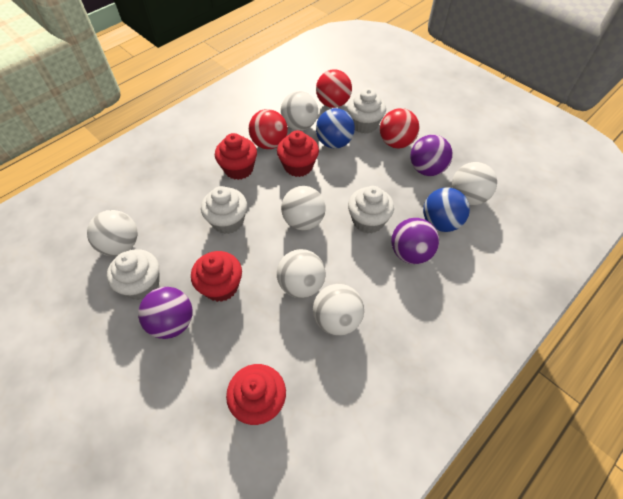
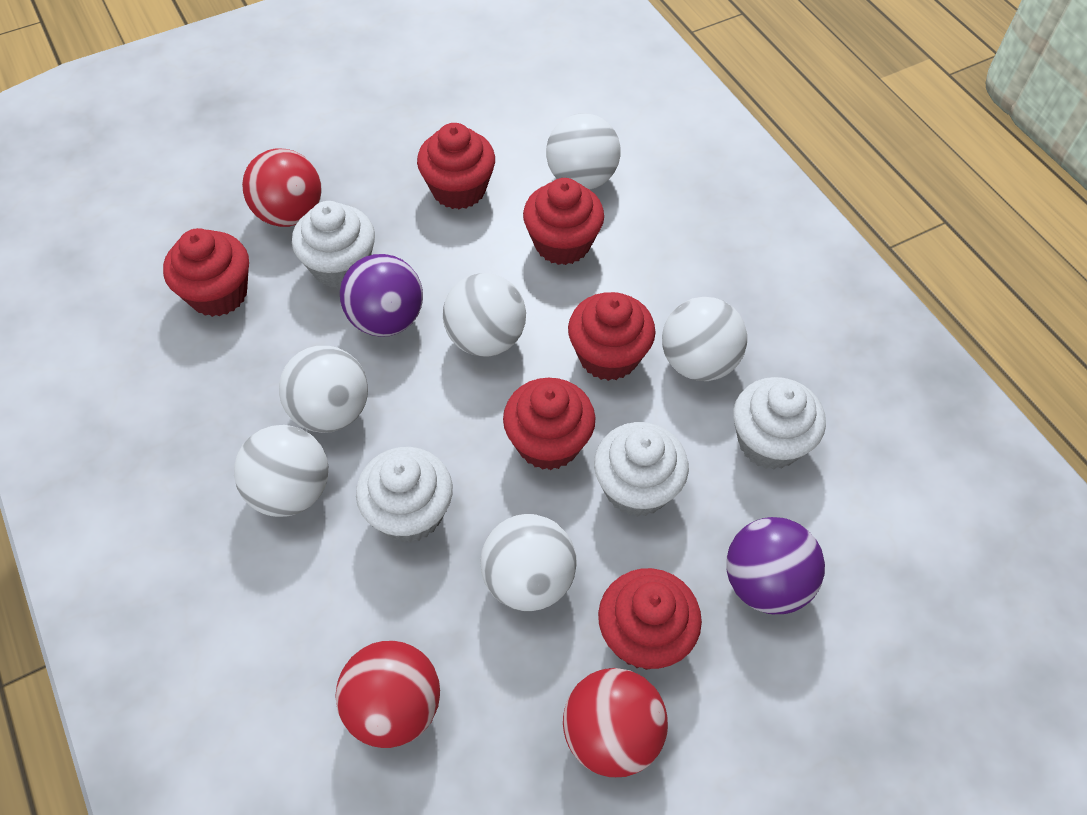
blue ball: 2 -> 0
purple ball: 3 -> 2
red cupcake: 4 -> 6

